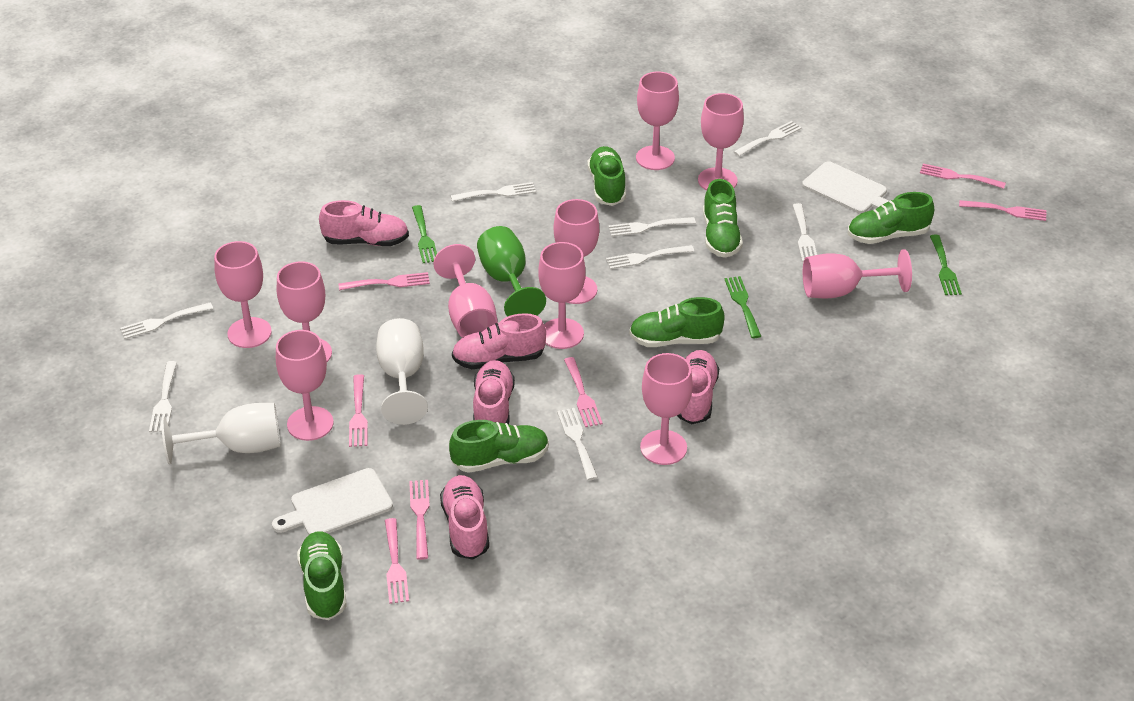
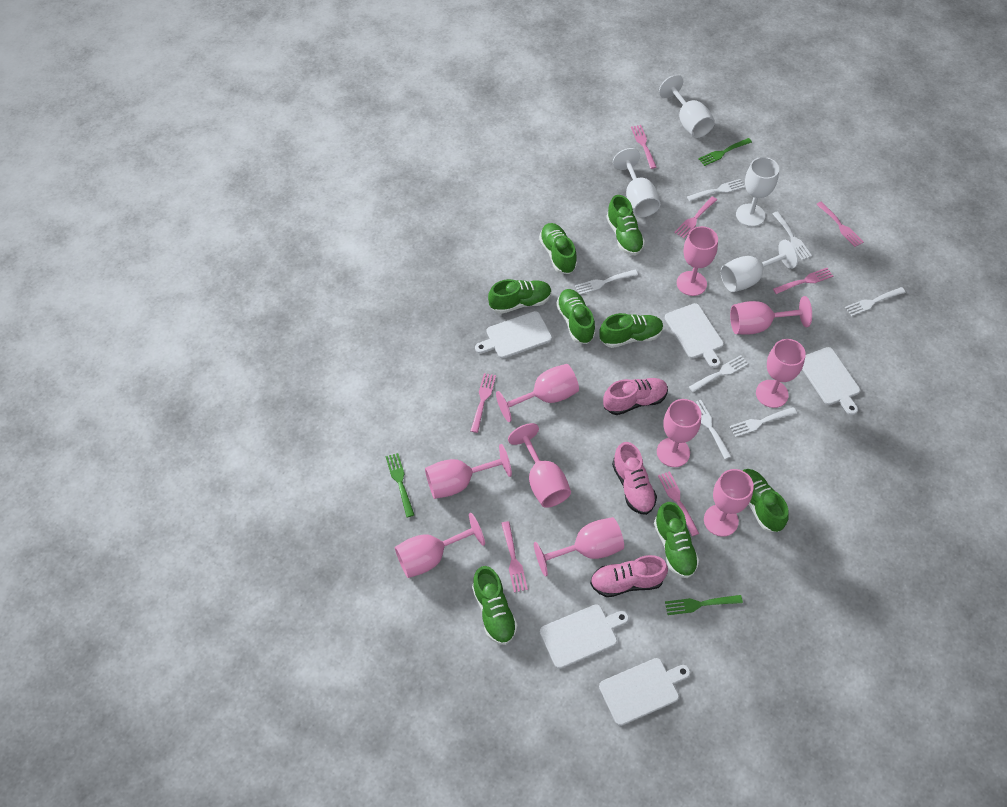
green goblet: 1 -> 0
green shoe: 6 -> 8
pink shoe: 5 -> 3
white cutting board: 2 -> 5
white fork: 8 -> 7
white goblet: 2 -> 4

